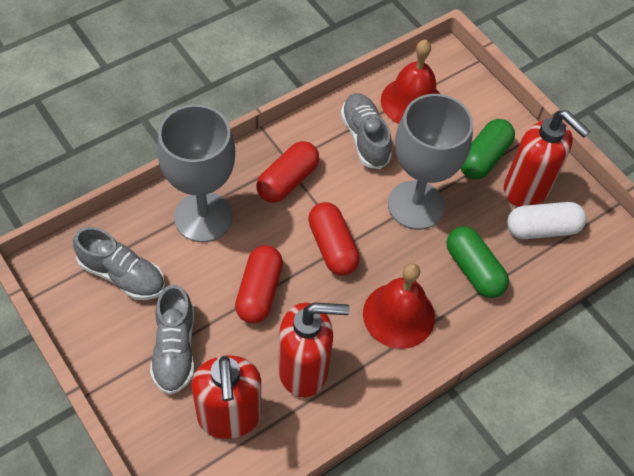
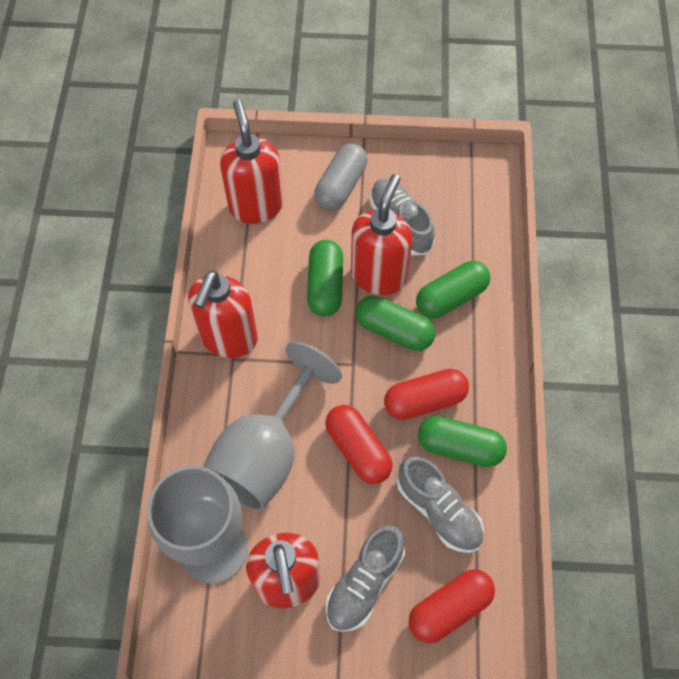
green capsule: 2 -> 4
grey capsule: 0 -> 1
red bell: 2 -> 0
red soap dispenser: 3 -> 4
white capsule: 1 -> 0

